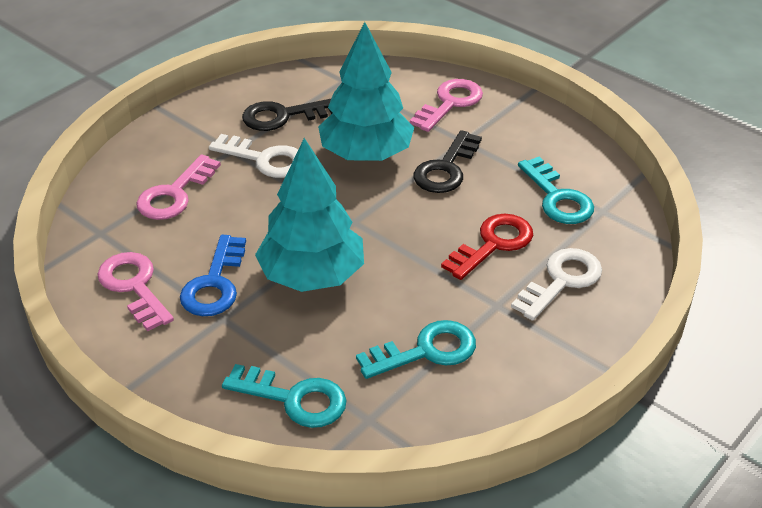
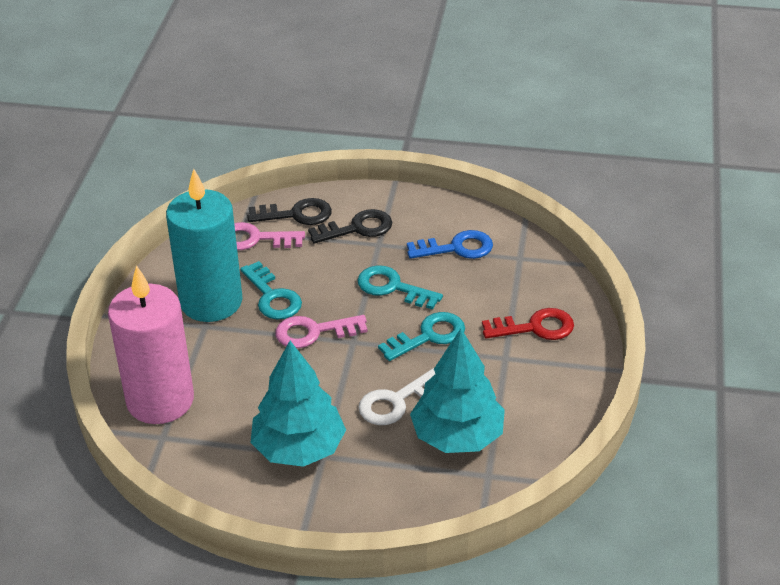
pink candle: 0 -> 1
pink key: 3 -> 2
turquoise candle: 0 -> 1
white key: 2 -> 1

